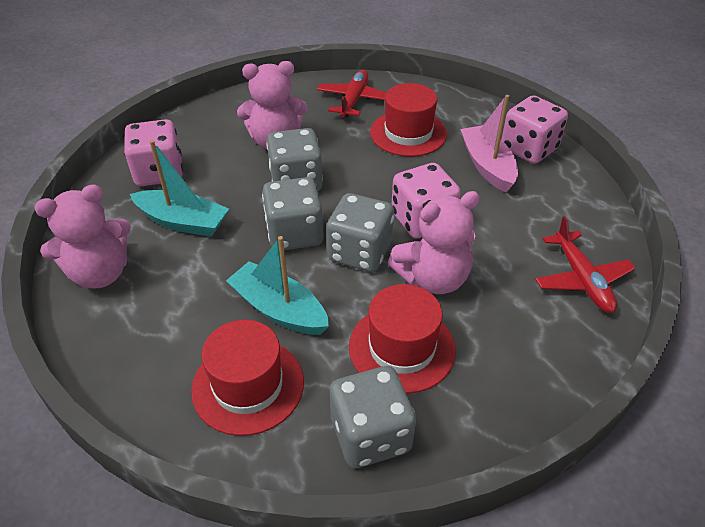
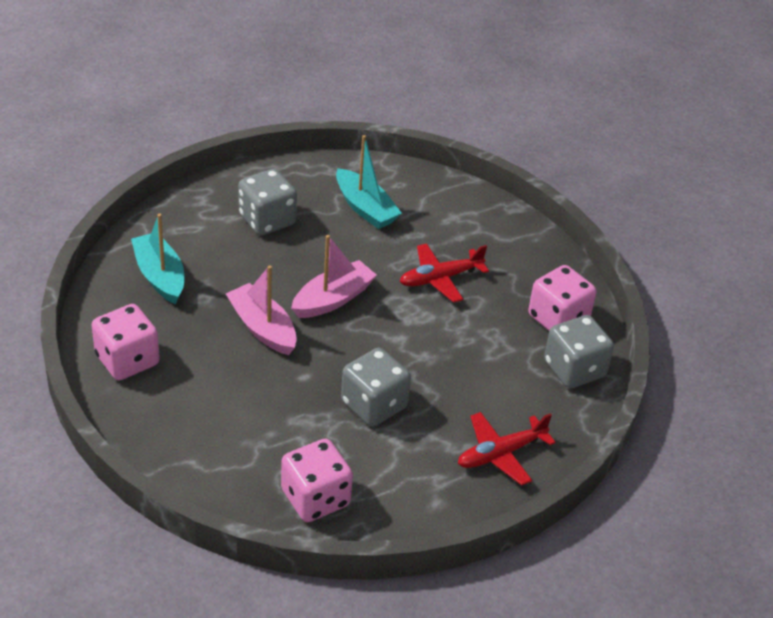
grey dice: 4 -> 3
pink boat: 1 -> 2
pink teddy bear: 3 -> 0
red hat: 3 -> 0

